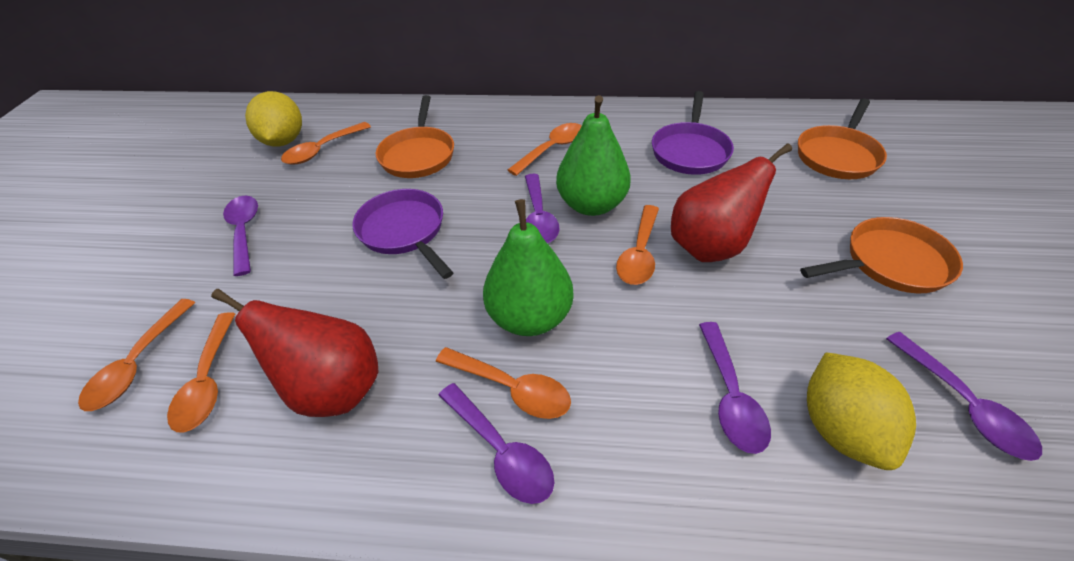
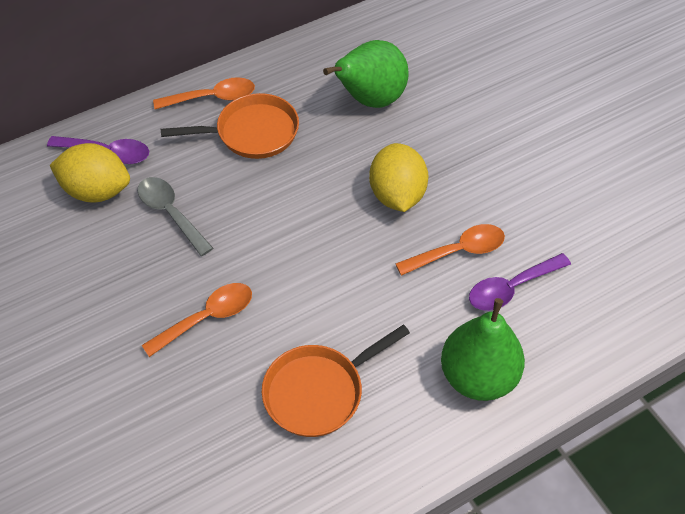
grey spoon: 0 -> 1
orange pan: 3 -> 2
orange spoon: 6 -> 3
purple pan: 2 -> 0
purple spoon: 5 -> 2
red pear: 2 -> 0

